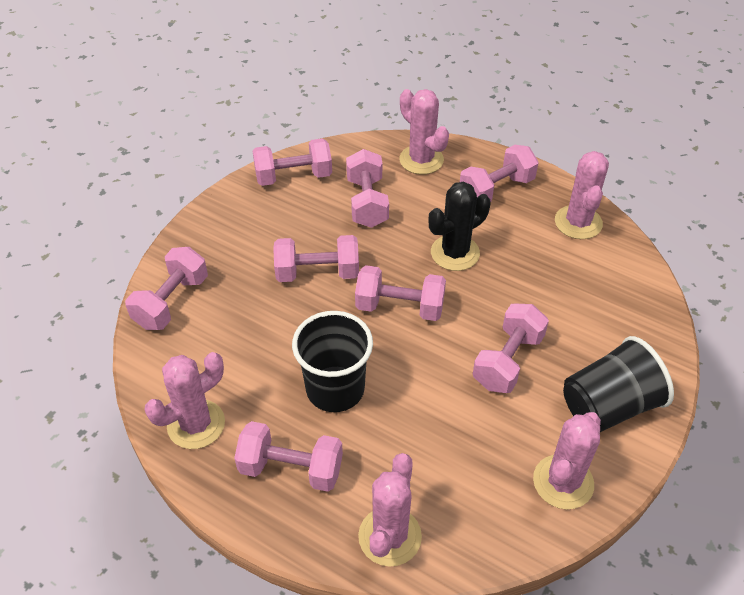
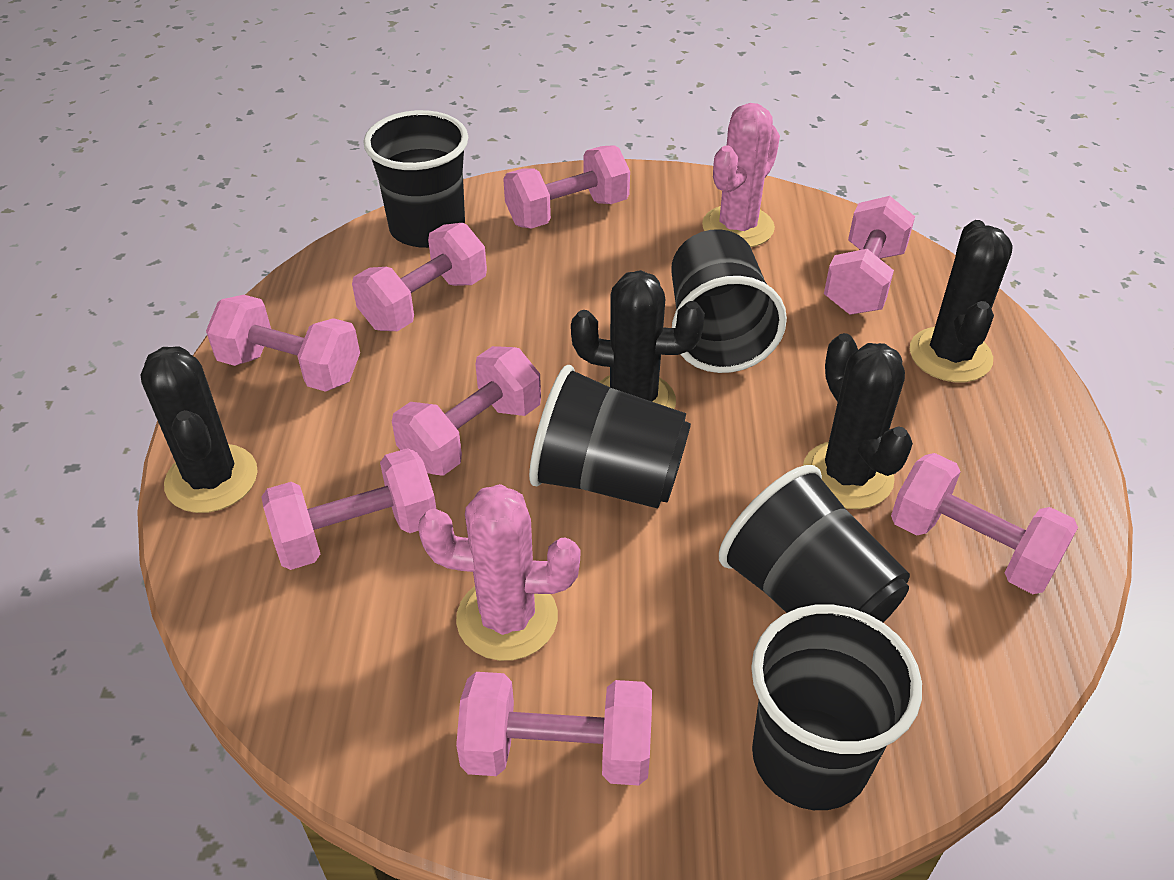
black cactus: 1 -> 4
black cup: 2 -> 5
pink cactus: 5 -> 2

